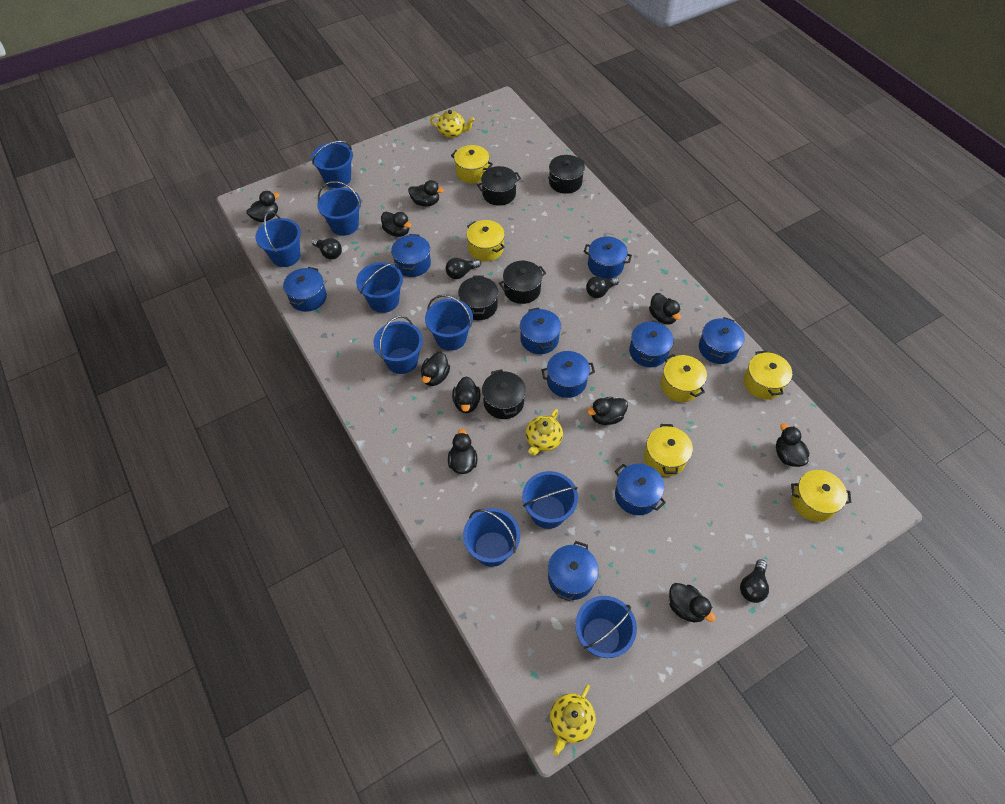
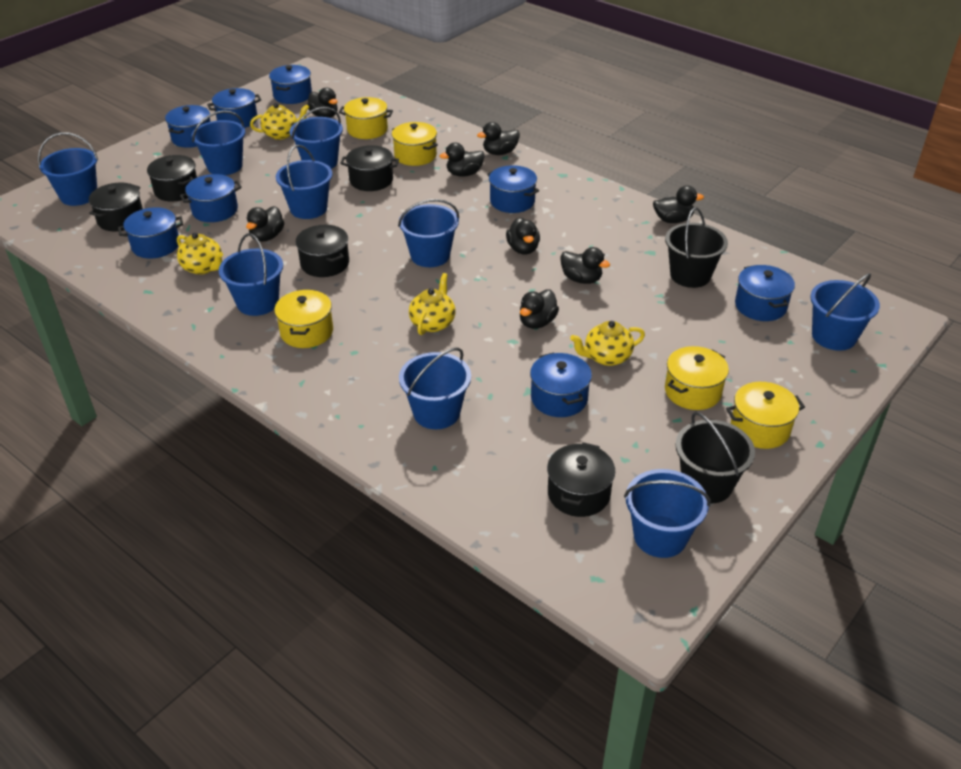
black bucket: 0 -> 2
black duck: 10 -> 8
black light bulb: 4 -> 0
blue pot: 9 -> 8
yellow pot: 6 -> 5
yellow teapot: 3 -> 4

